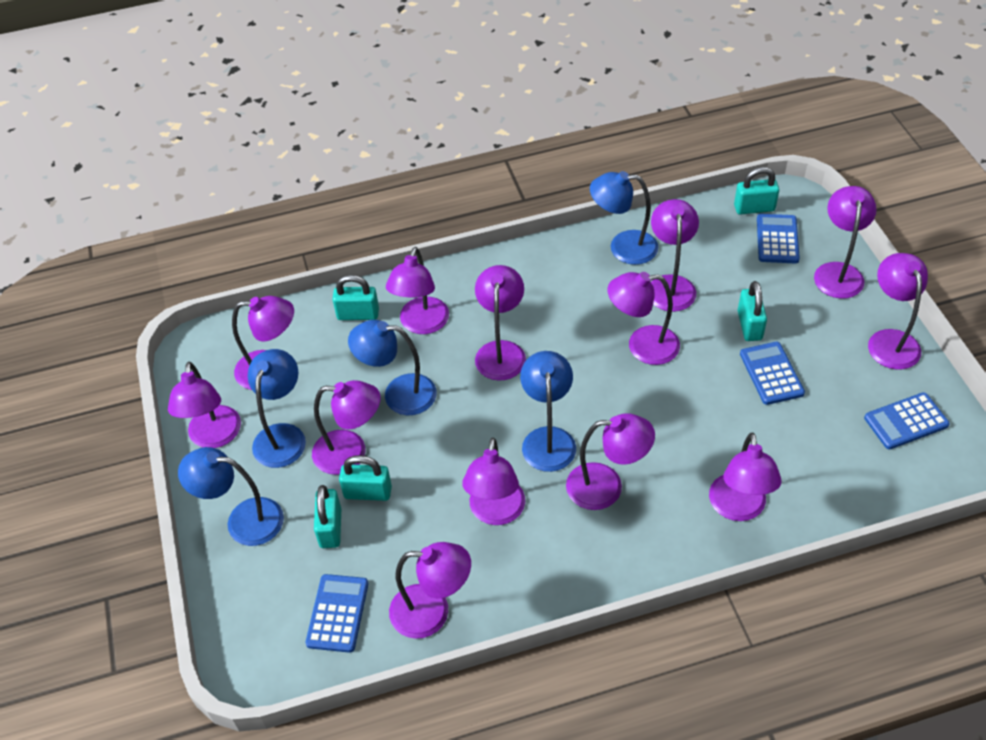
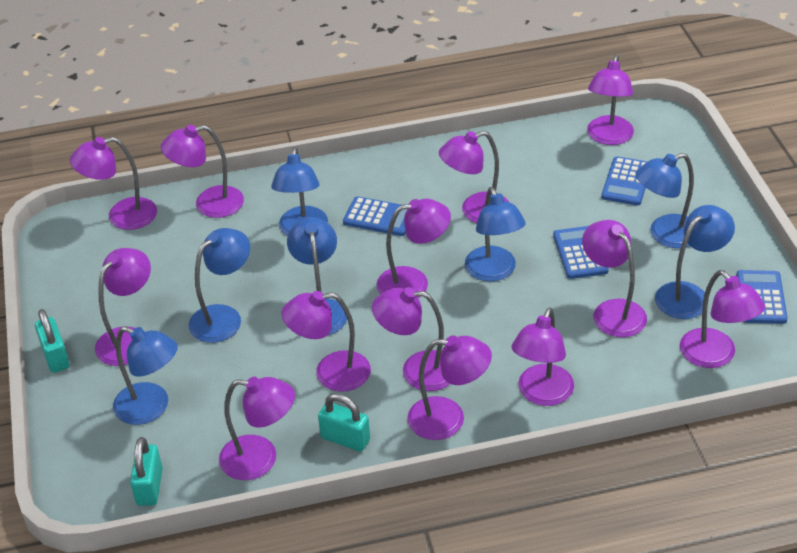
blue lamp: 5 -> 7
turquoise padlock: 5 -> 3

